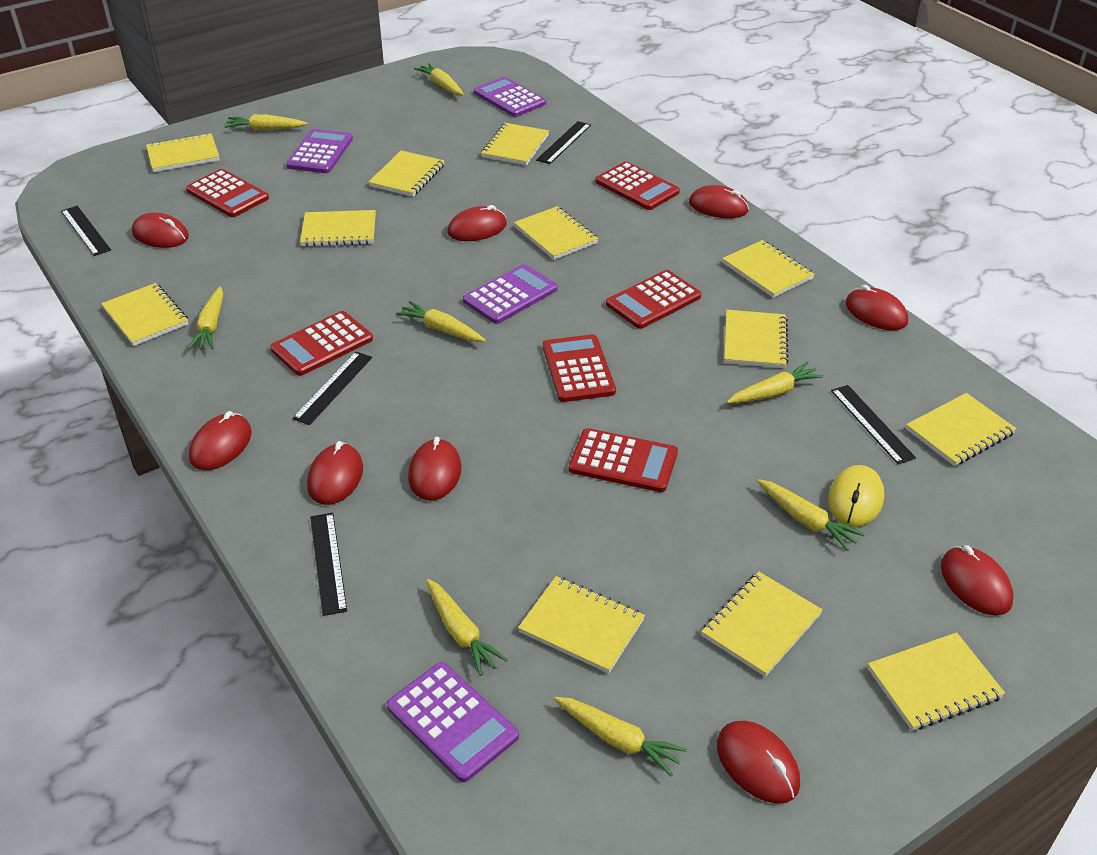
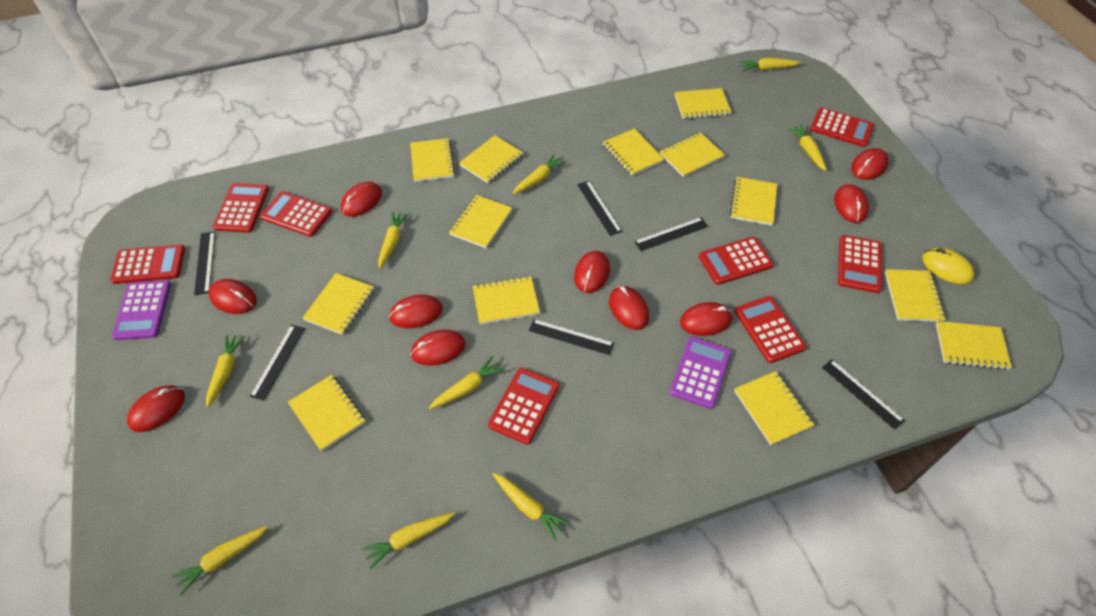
black ruler: 5 -> 6
purple calculator: 4 -> 2
red calculator: 6 -> 8
red mouse: 9 -> 10
yellow carrot: 8 -> 9
yellow notebook: 12 -> 13

